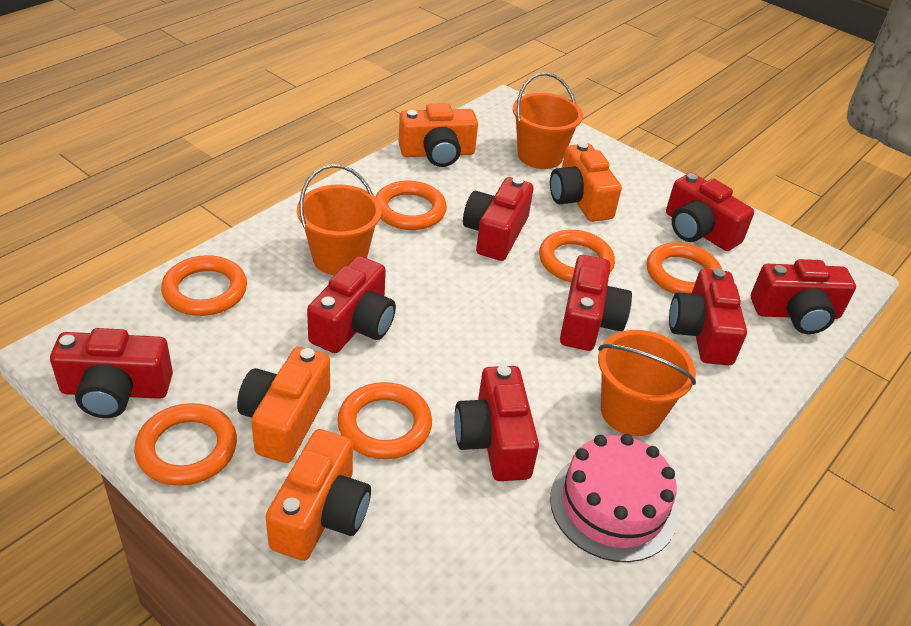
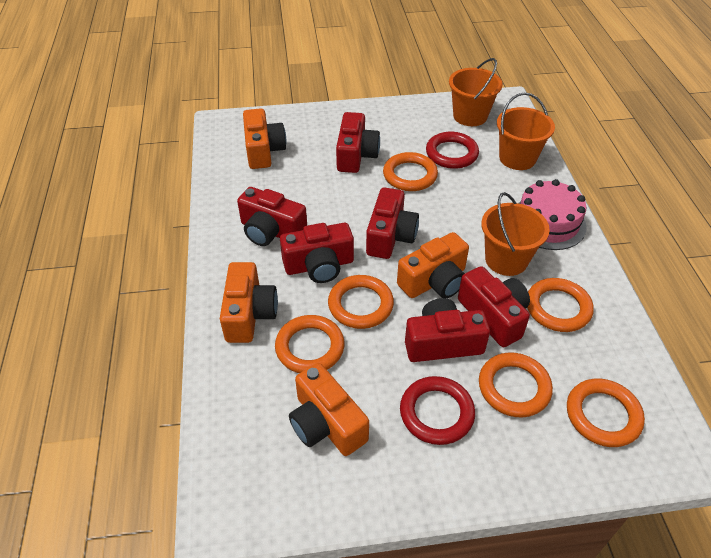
red camera: 8 -> 6
red ring: 0 -> 2

